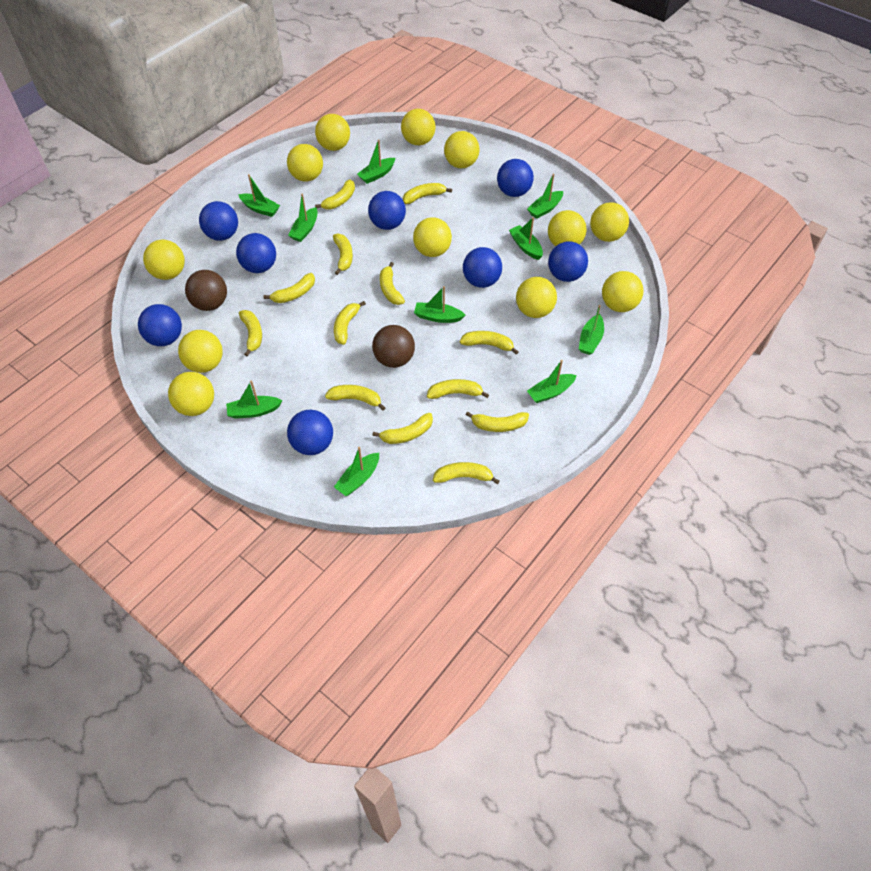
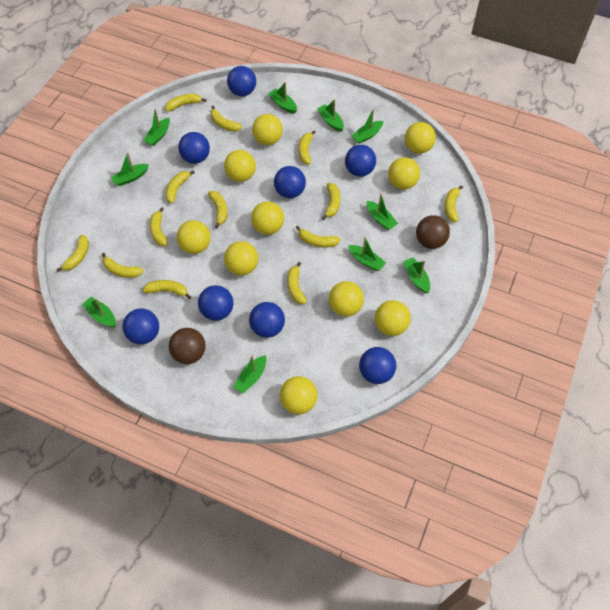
yellow ball: 12 -> 10

